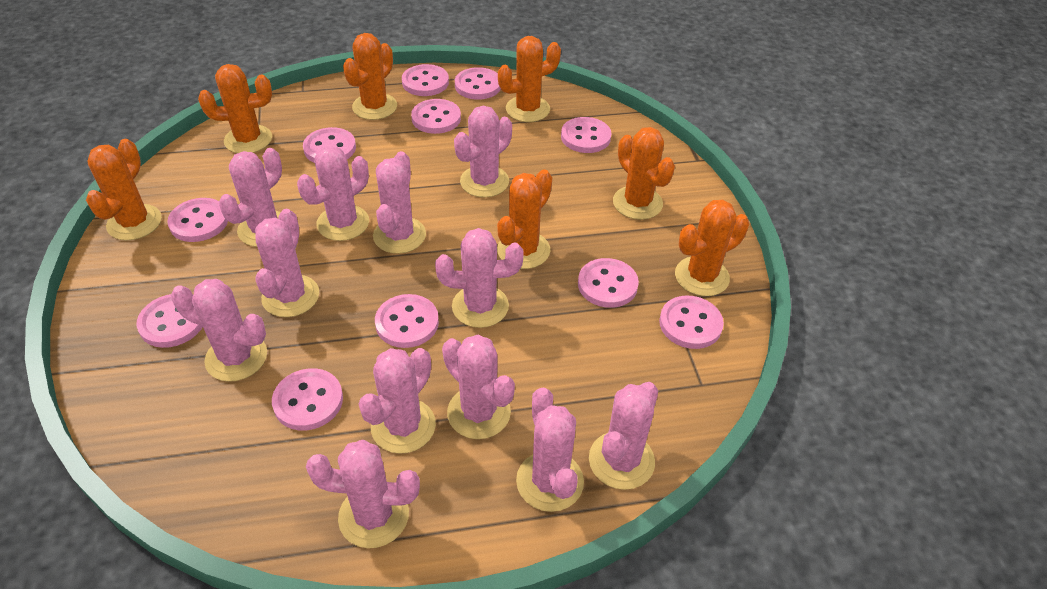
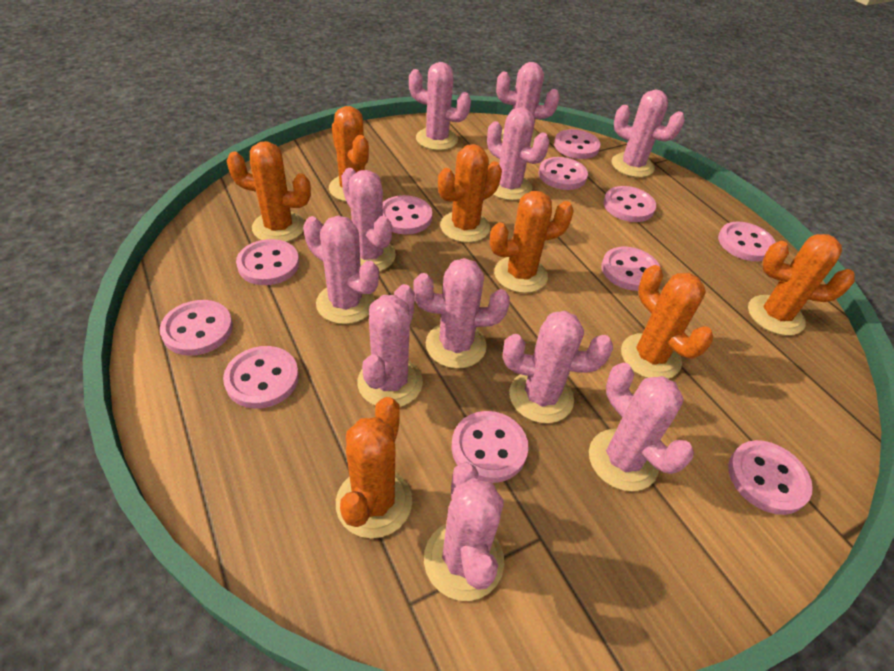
pink cactus: 12 -> 11

